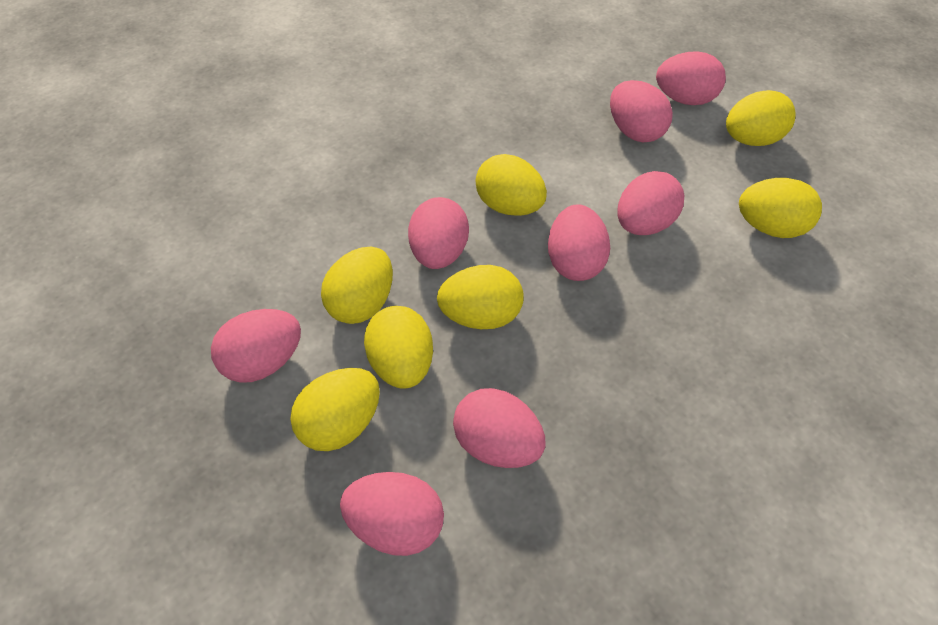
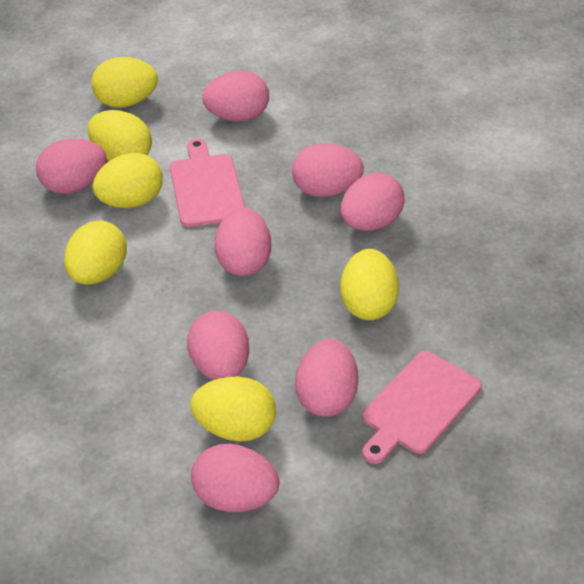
pink cutting board: 0 -> 2
yellow egg: 7 -> 6

